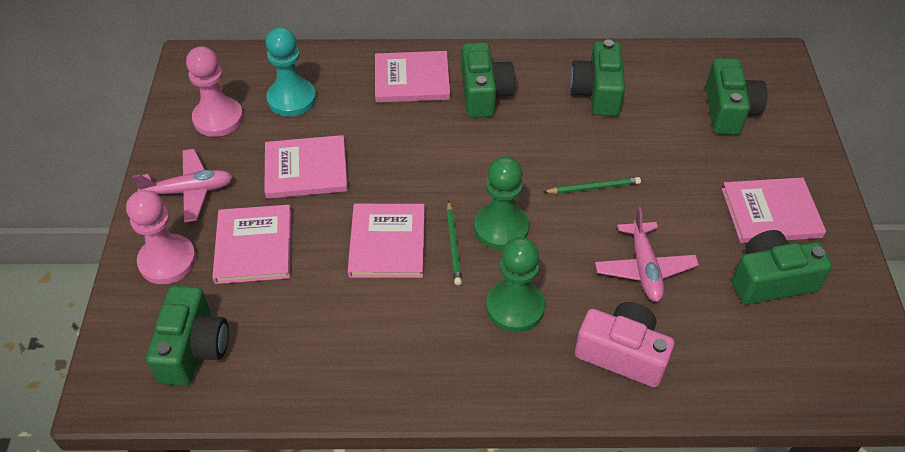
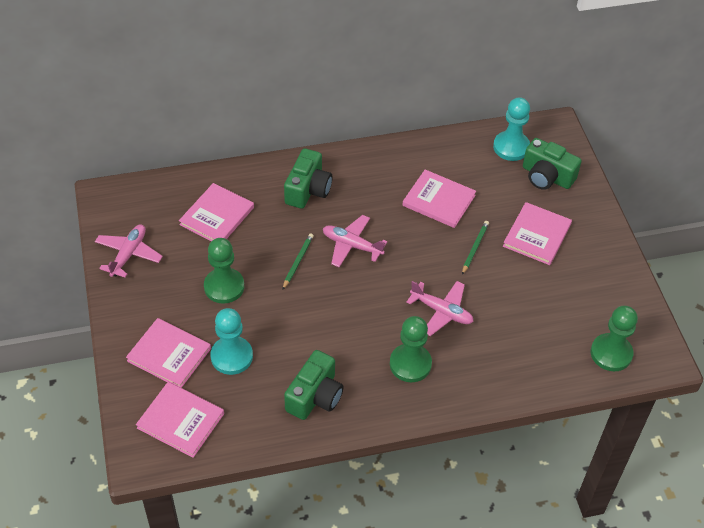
green camera: 5 -> 3
green pawn: 2 -> 3
pink camera: 1 -> 0
pink pawn: 2 -> 0
pink plane: 2 -> 3
turquoise pawn: 1 -> 2

